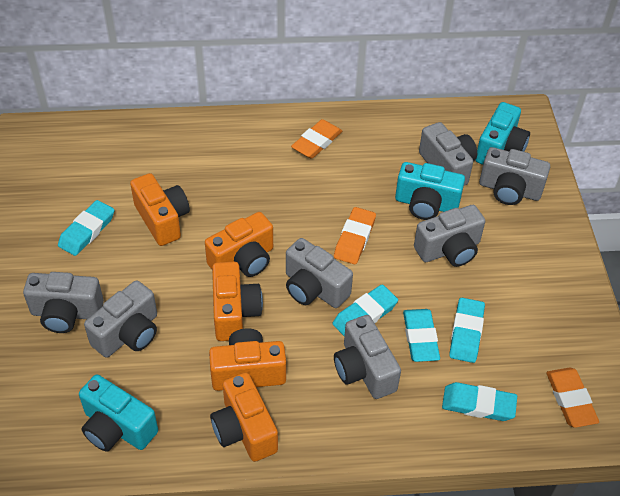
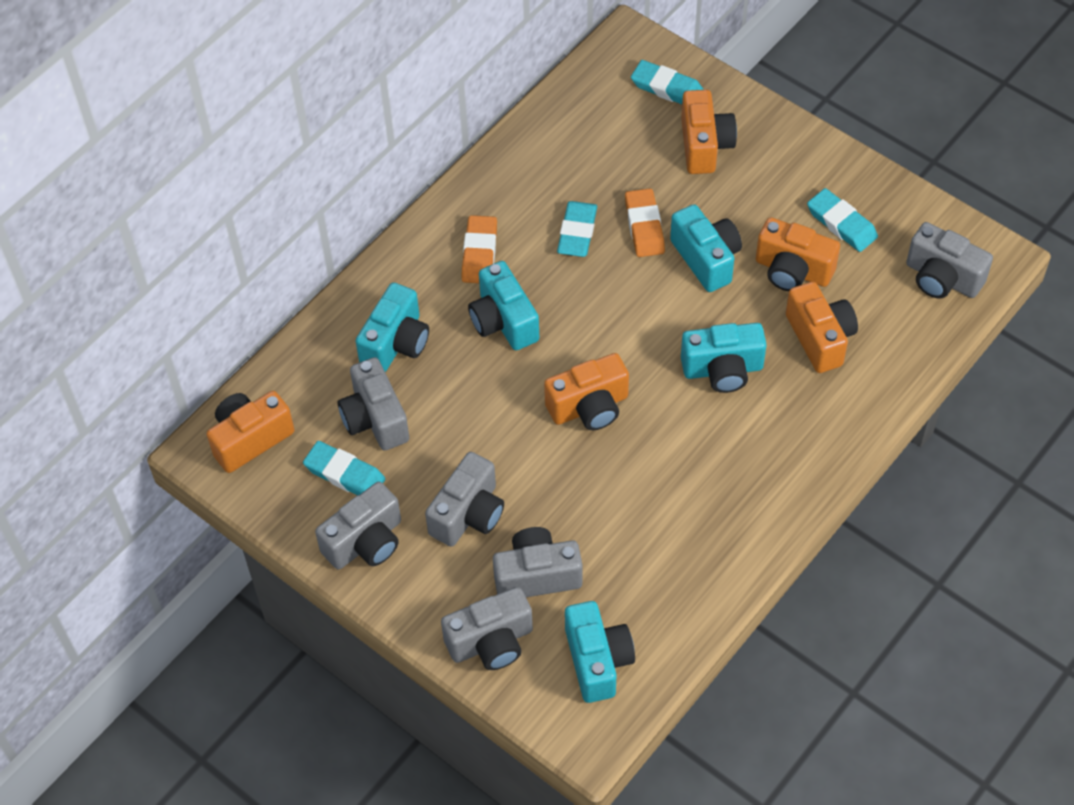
grey camera: 7 -> 6
orange eraser: 3 -> 2
turquoise camera: 3 -> 5
turquoise eraser: 5 -> 4

